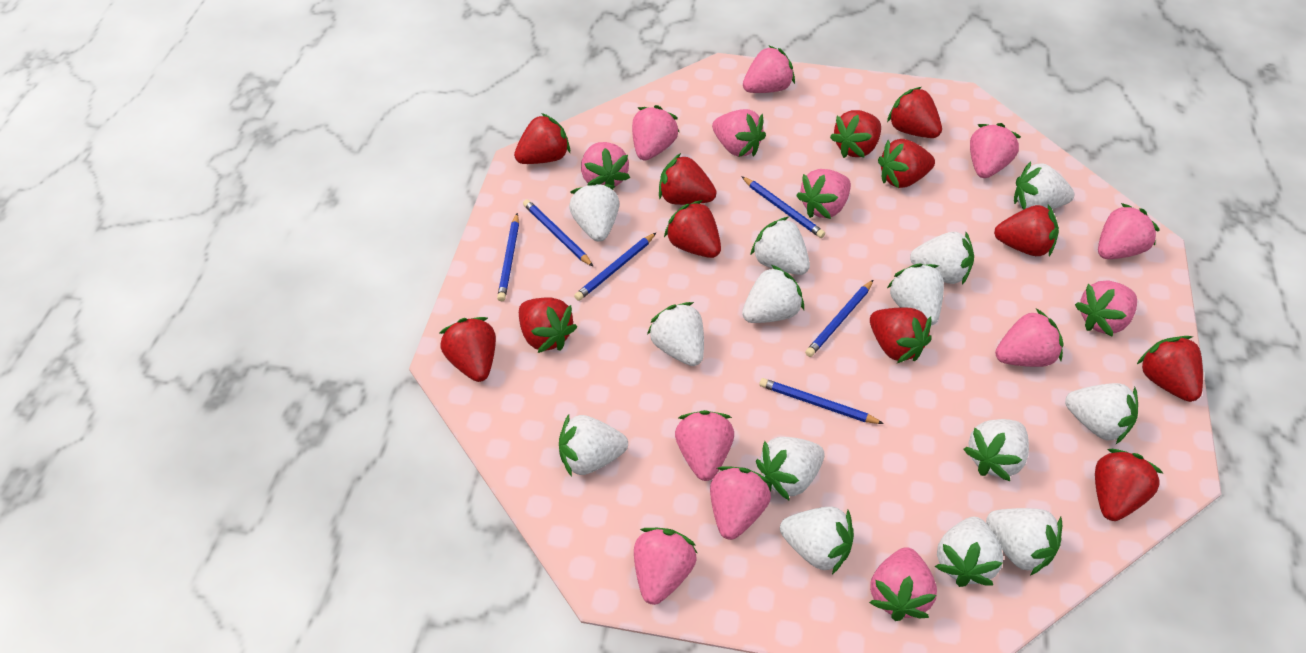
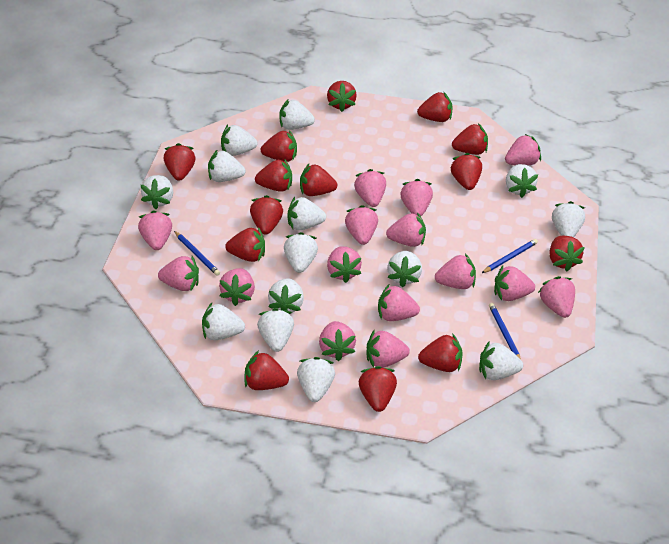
blue pencil: 6 -> 3
pink strawberry: 13 -> 15
red strawberry: 12 -> 14

